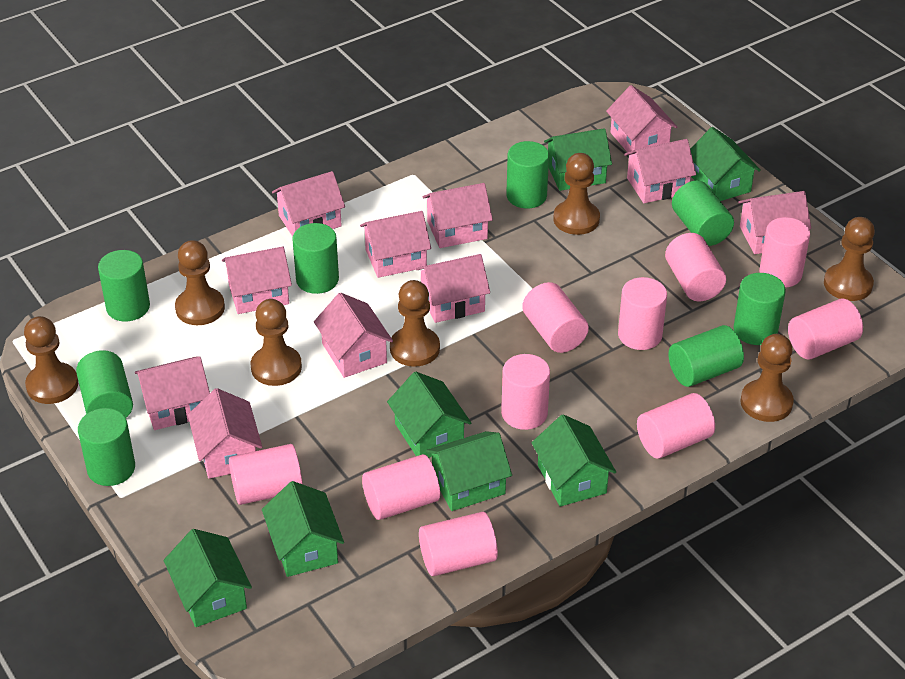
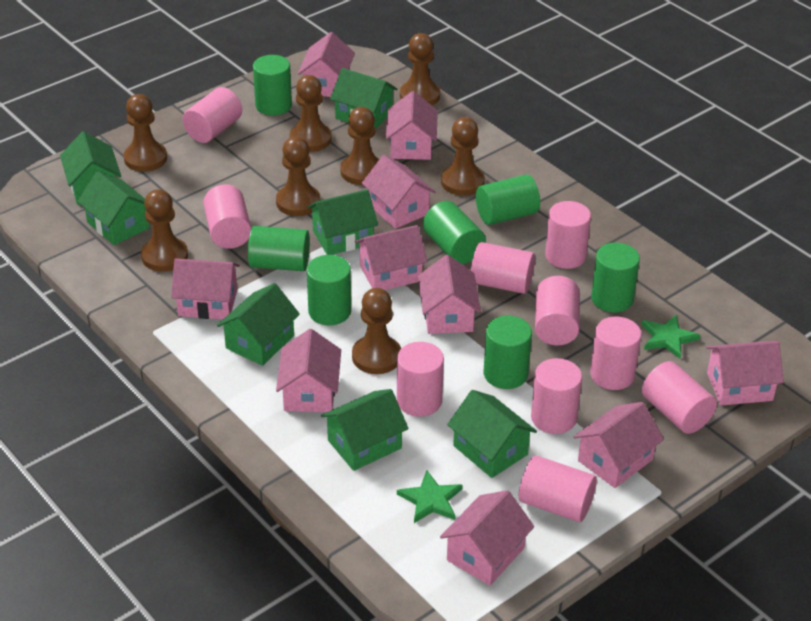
brown pawn: 7 -> 8
green cylinder: 8 -> 7
green star: 0 -> 2
pink house: 11 -> 10

